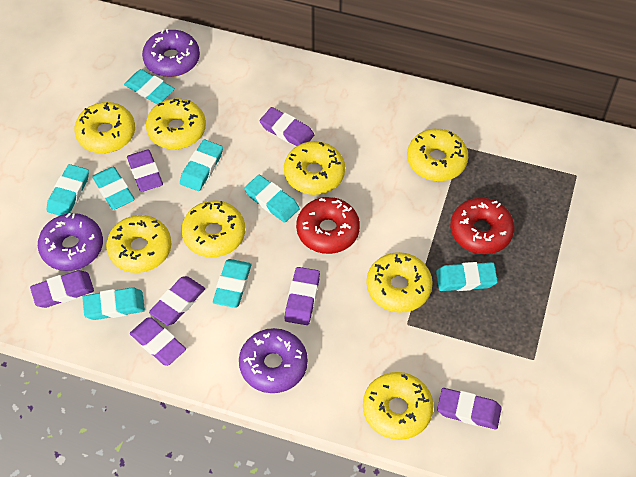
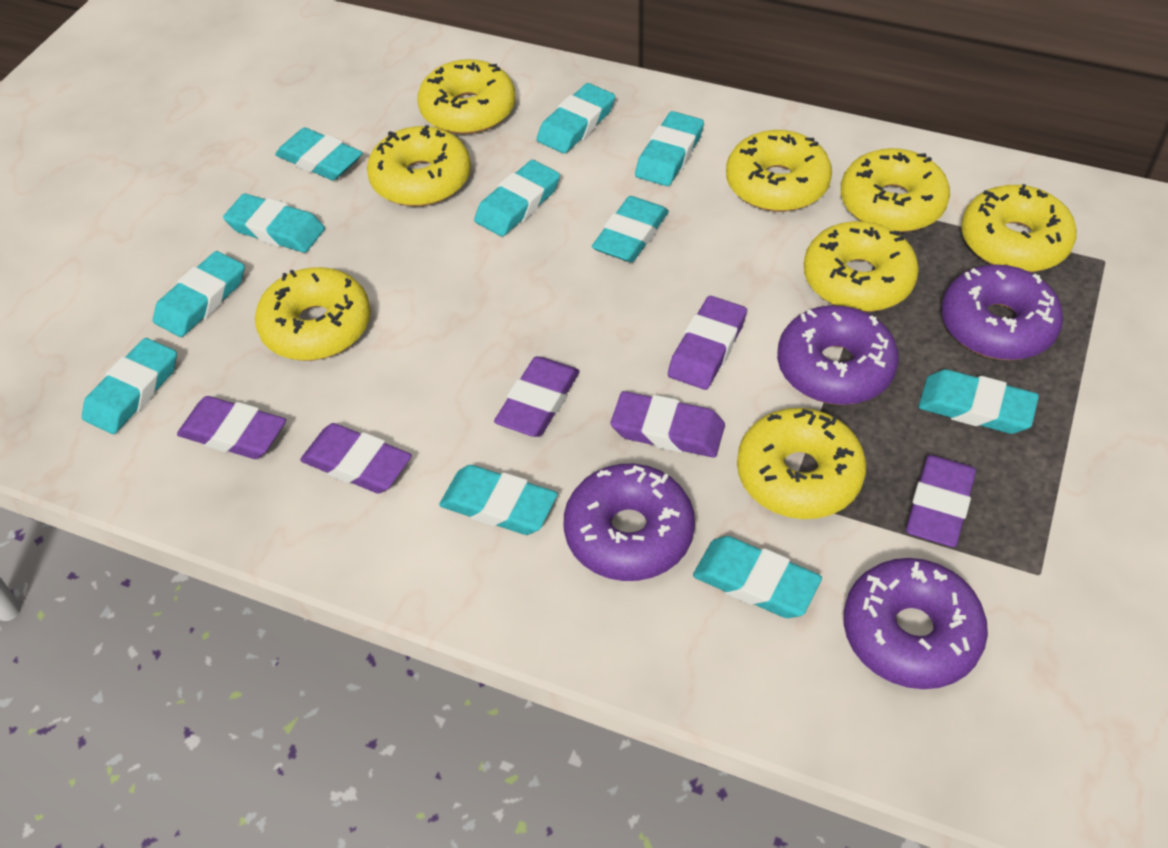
purple donut: 3 -> 4
purple eraser: 7 -> 6
red donut: 2 -> 0
turquoise eraser: 8 -> 11

